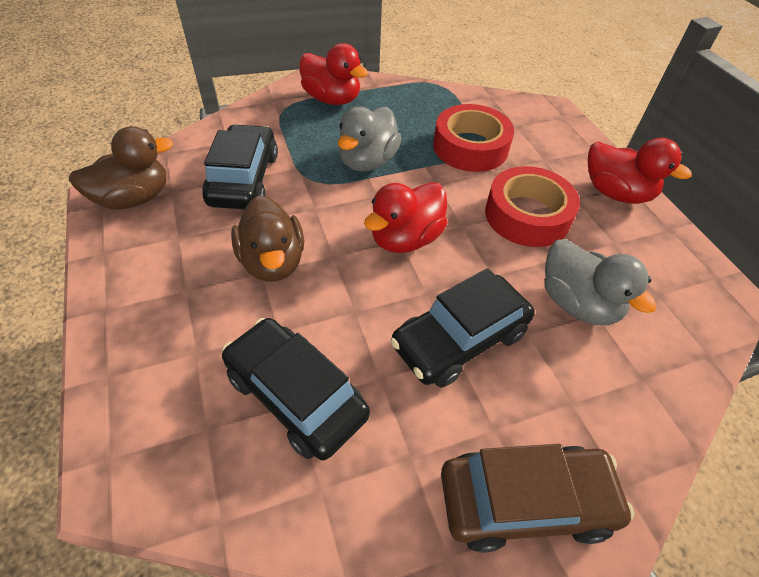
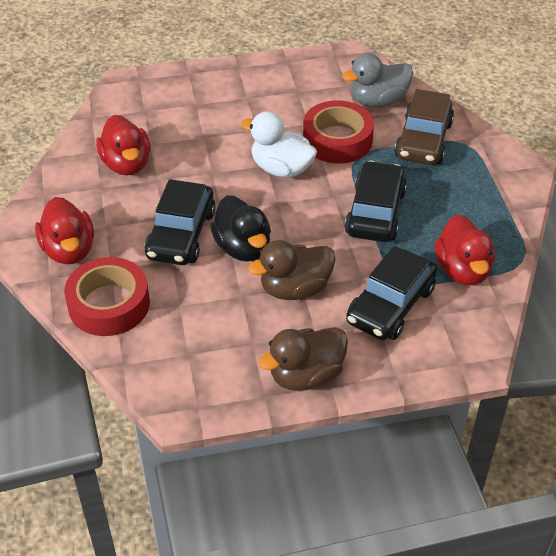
black duck: 0 -> 1
grey duck: 2 -> 1
white duck: 0 -> 1

